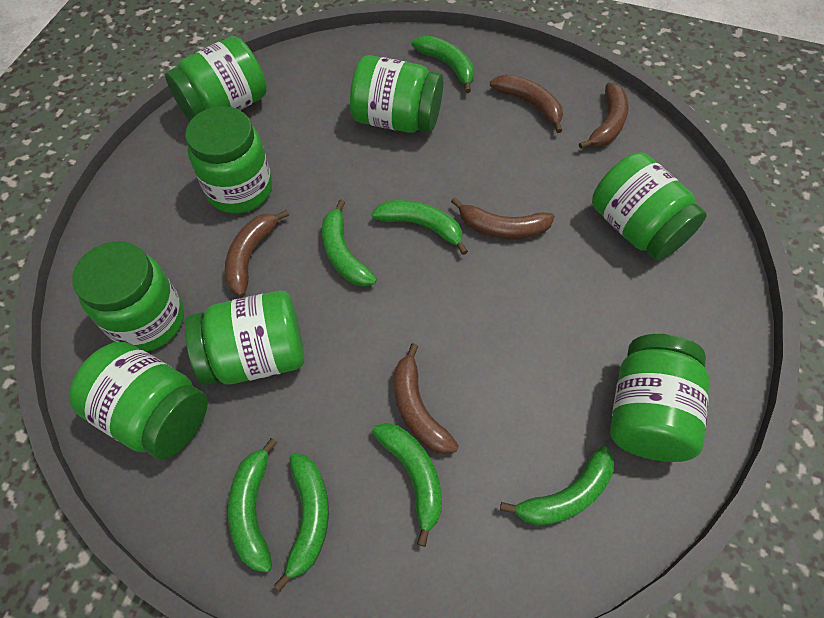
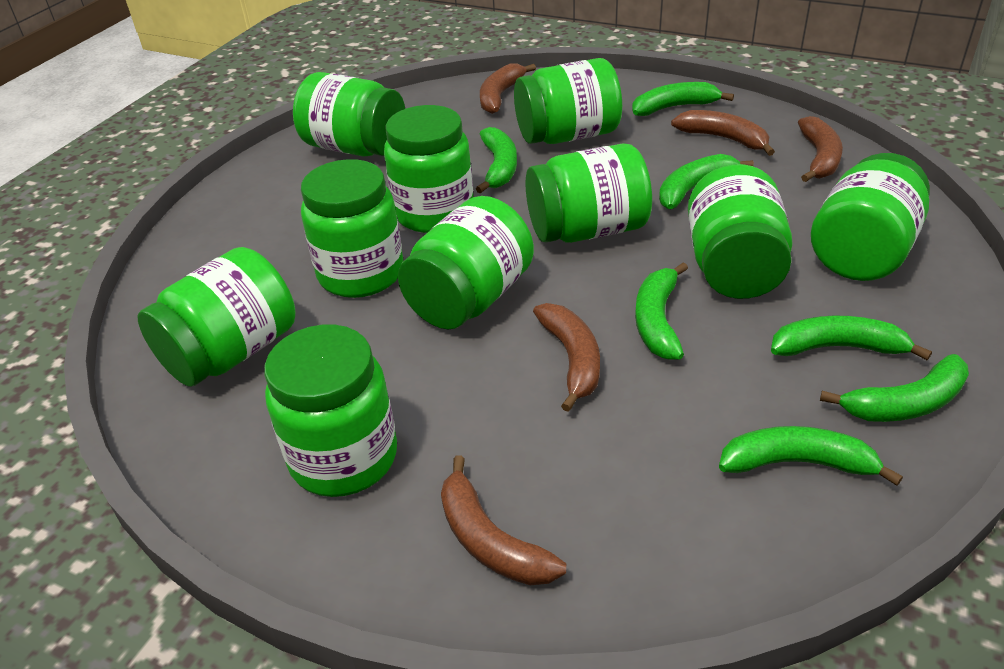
green jar: 8 -> 10

